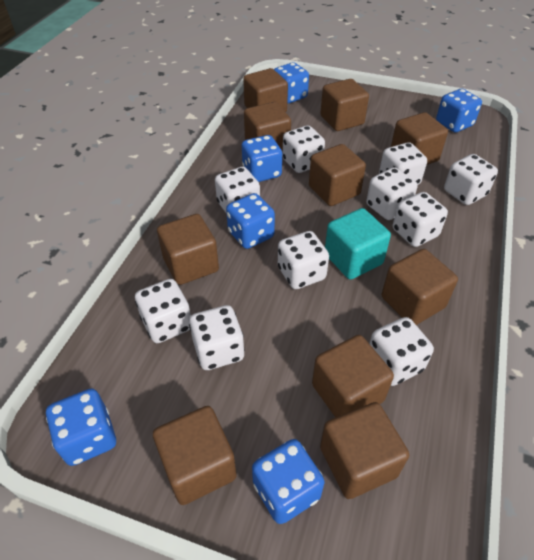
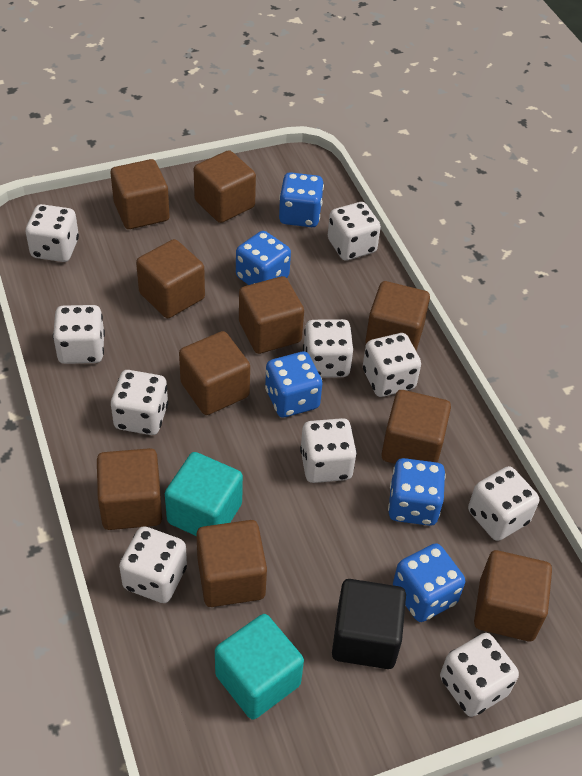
black cube: 0 -> 1
blue dice: 6 -> 5
turquoise cube: 1 -> 2

